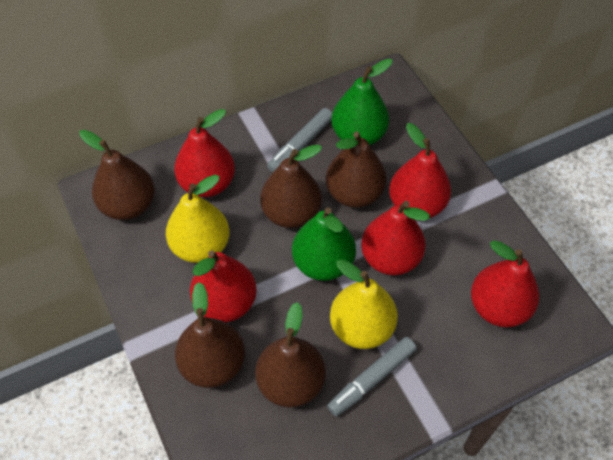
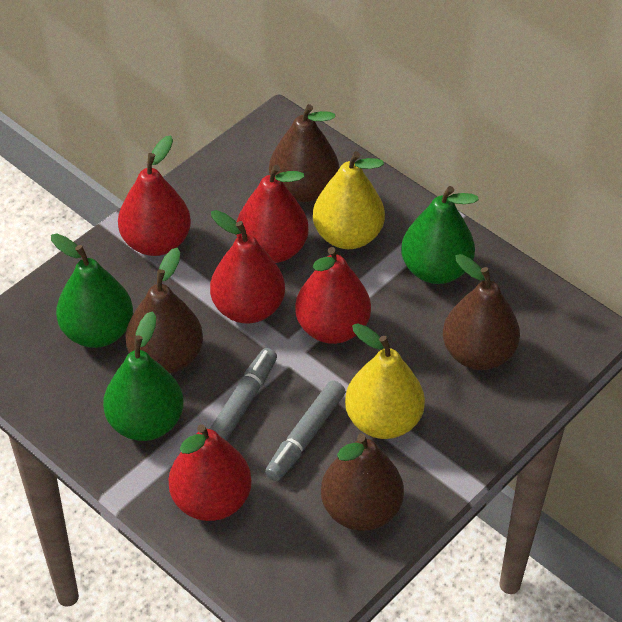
brown pear: 5 -> 4
green pear: 2 -> 3

